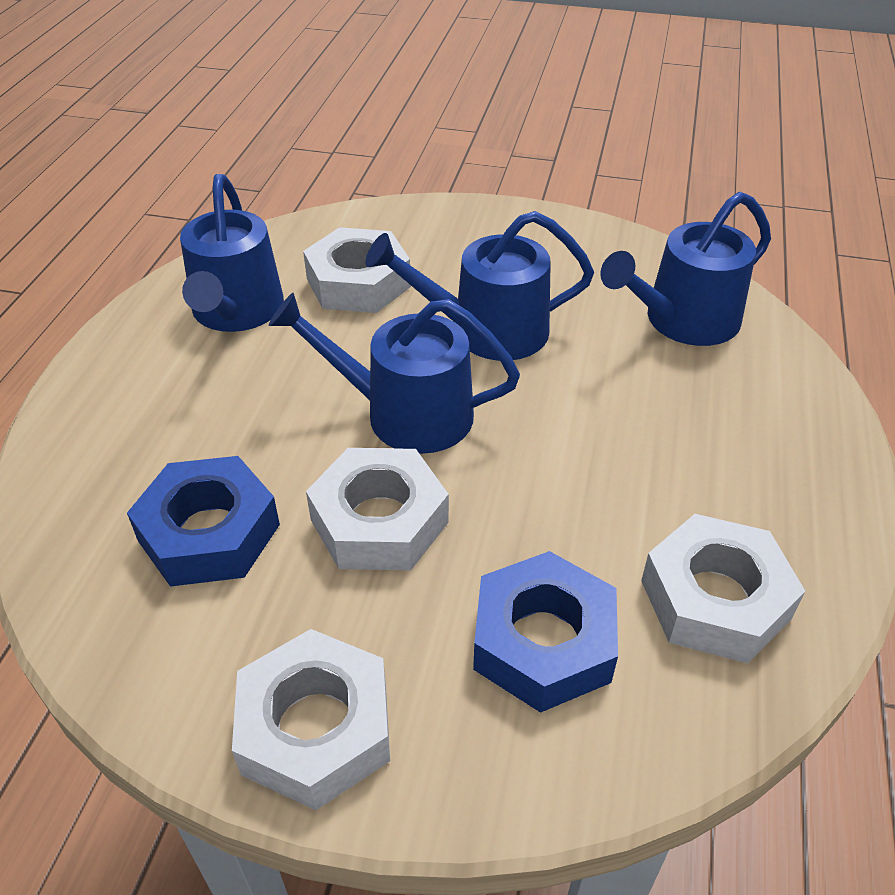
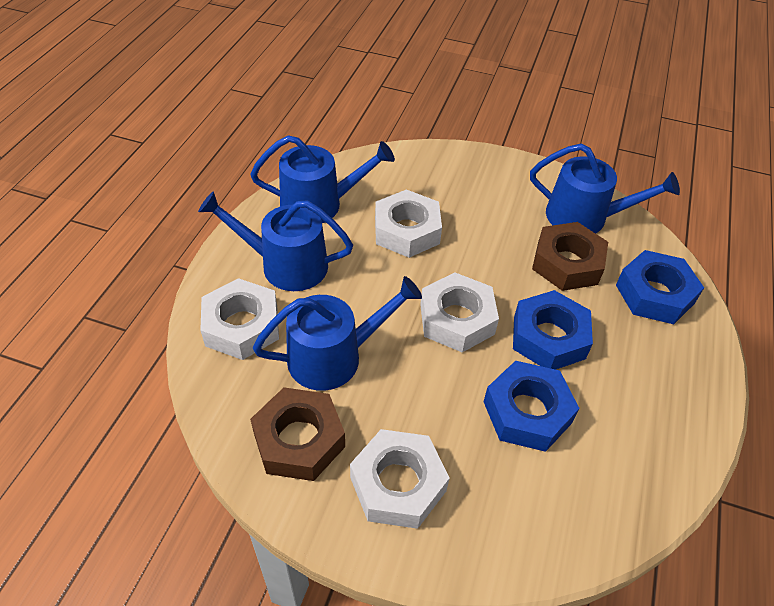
blue nut: 2 -> 3
brown nut: 0 -> 2

